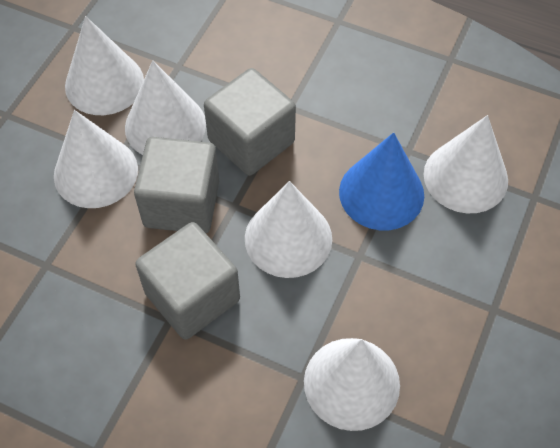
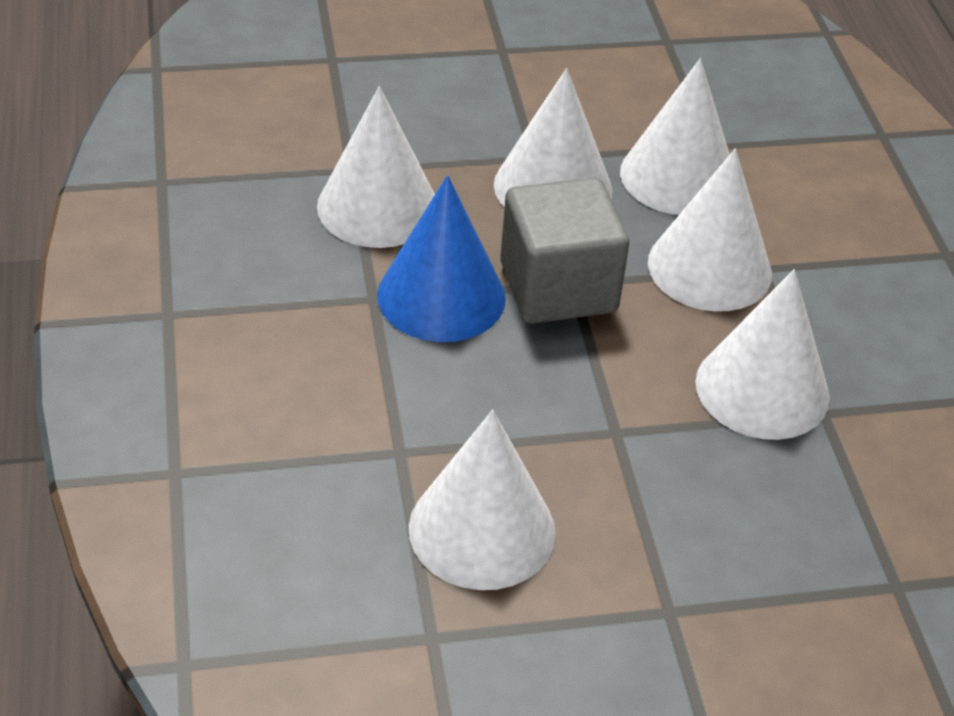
grey cube: 3 -> 1

